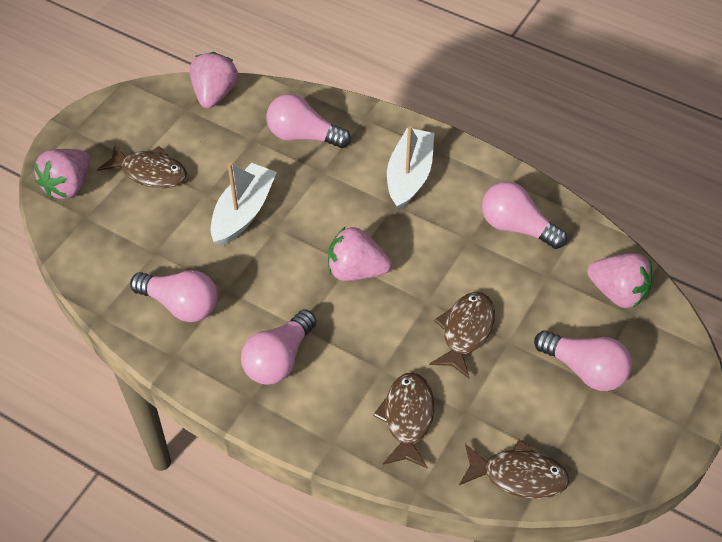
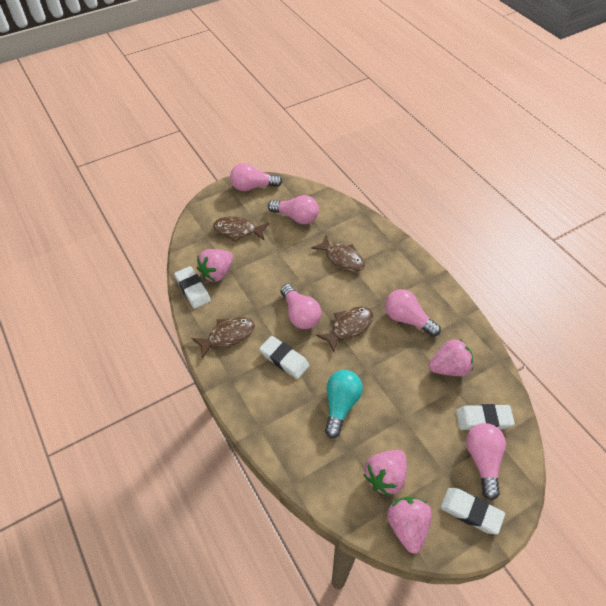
turquoise light bulb: 0 -> 1
white boat: 2 -> 0
white eraser: 0 -> 4

